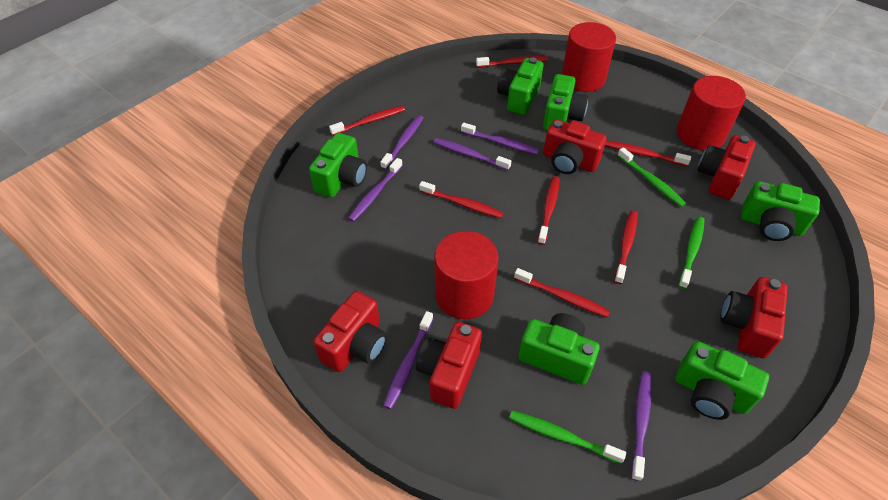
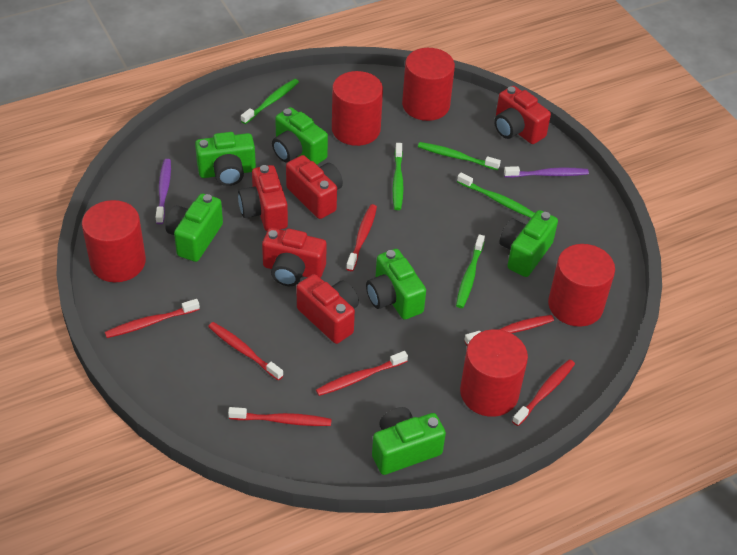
green toothbrush: 3 -> 5
purple toothbrush: 6 -> 2
red cylinder: 3 -> 5

